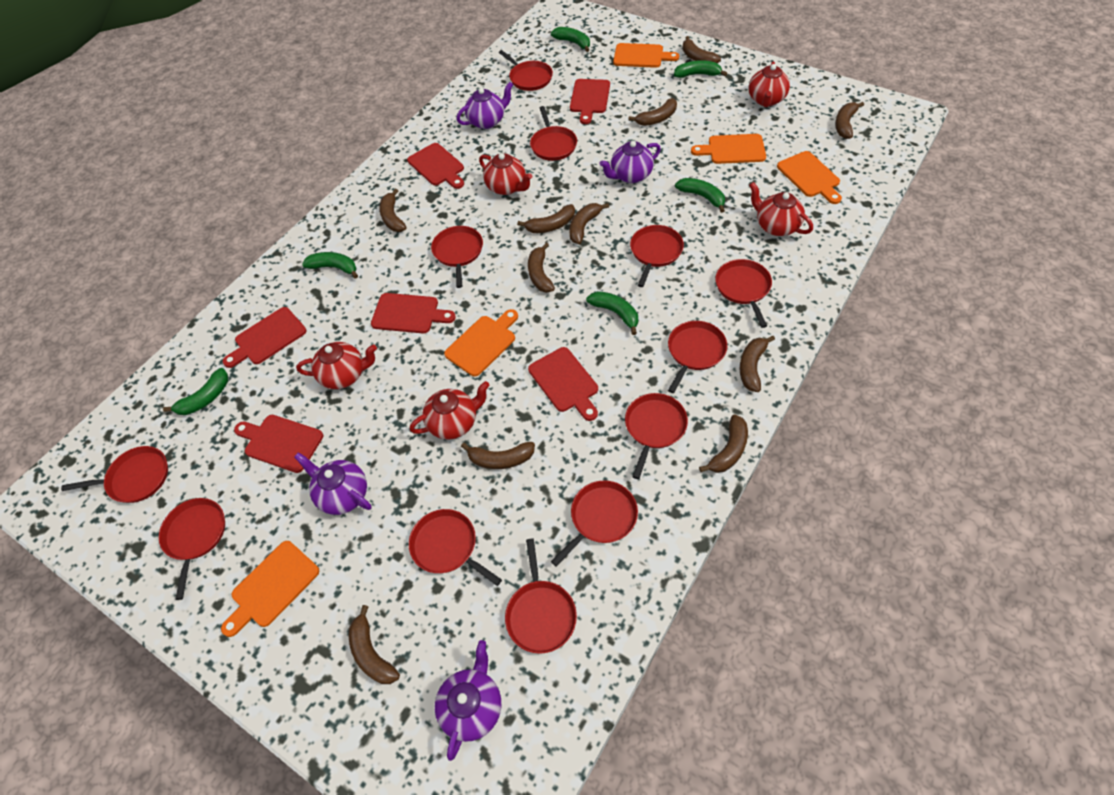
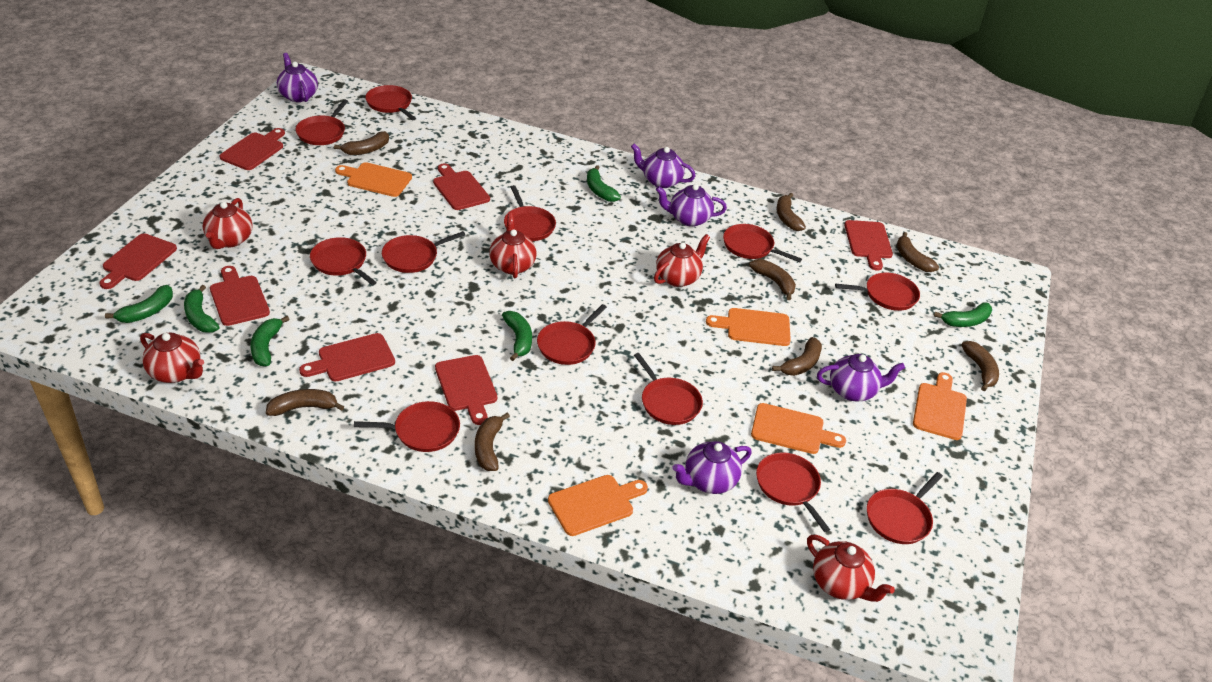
brown banana: 11 -> 8
purple teapot: 4 -> 5
red cutting board: 6 -> 7

